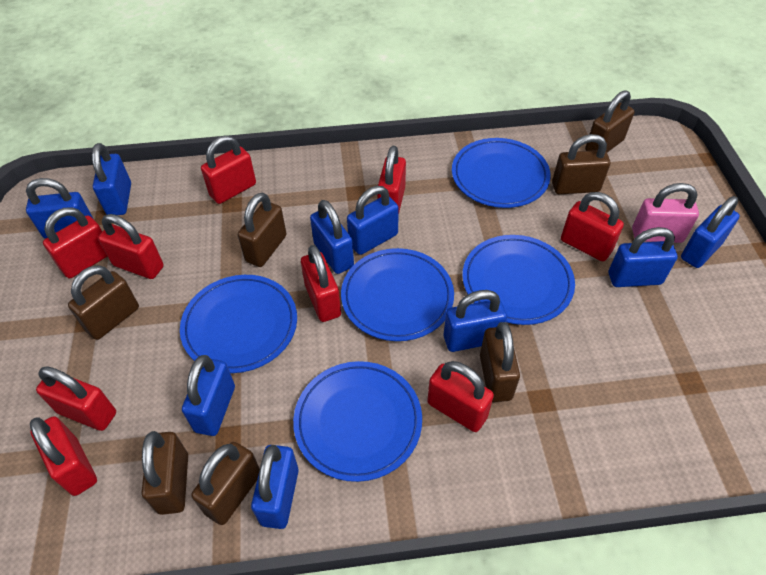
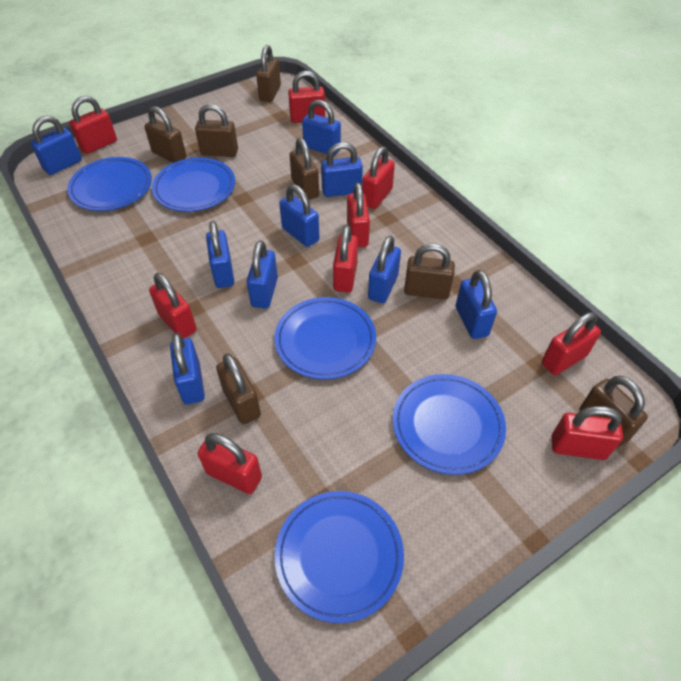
pink padlock: 1 -> 0

